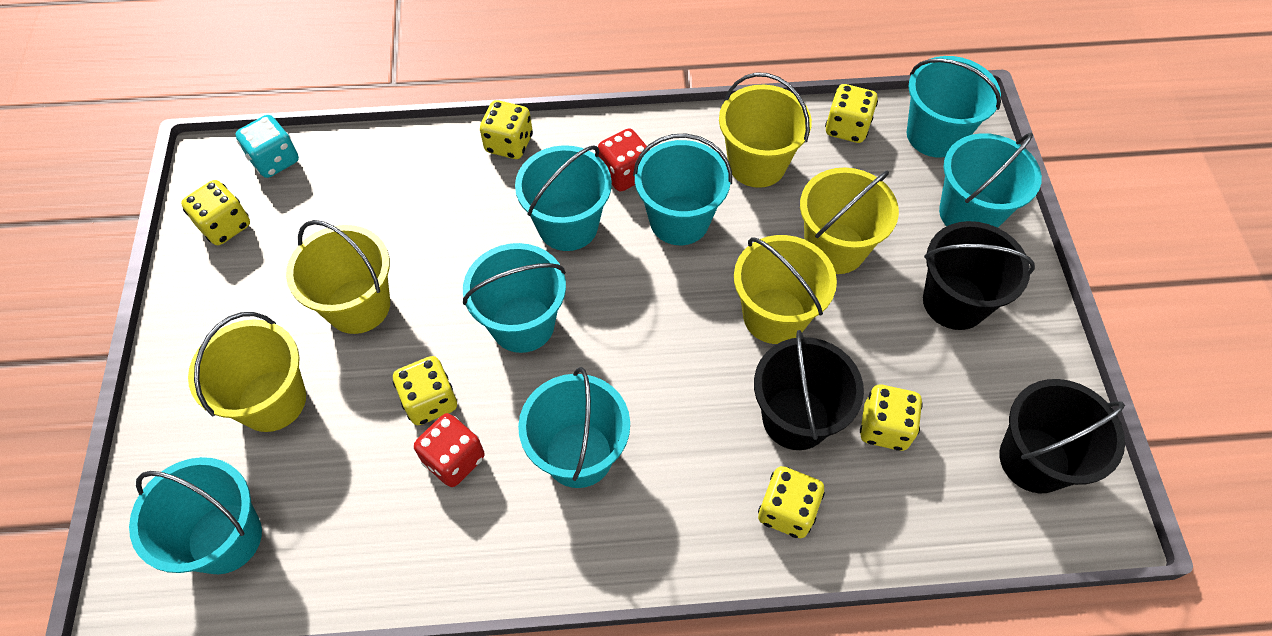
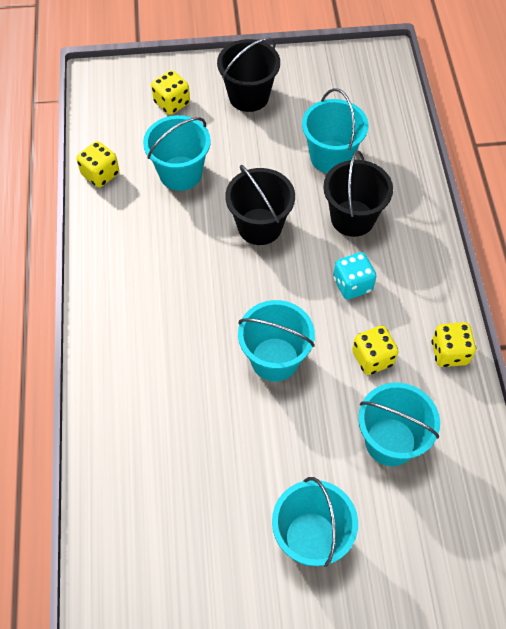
red dice: 2 -> 0
turquoise bucket: 7 -> 5
yellow bucket: 5 -> 0
yellow dice: 6 -> 4

